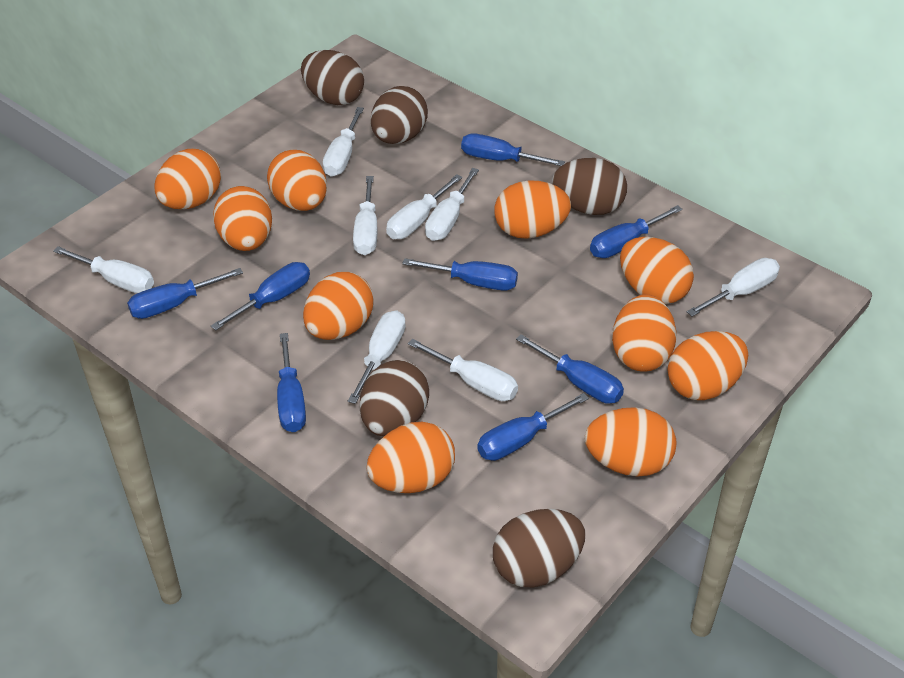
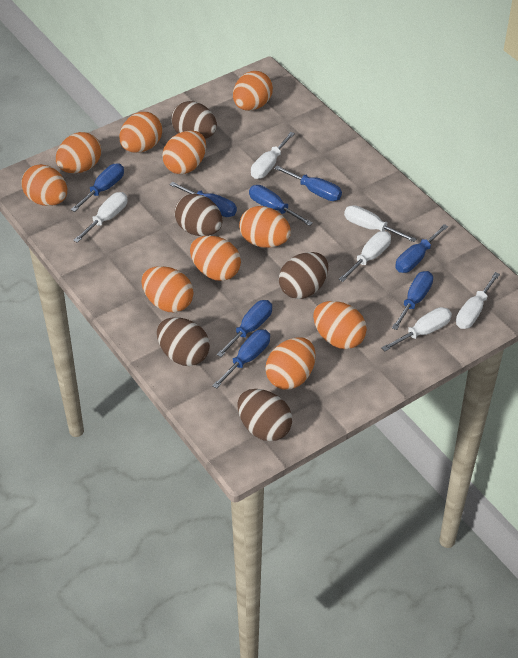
white screwdriver: 8 -> 6

